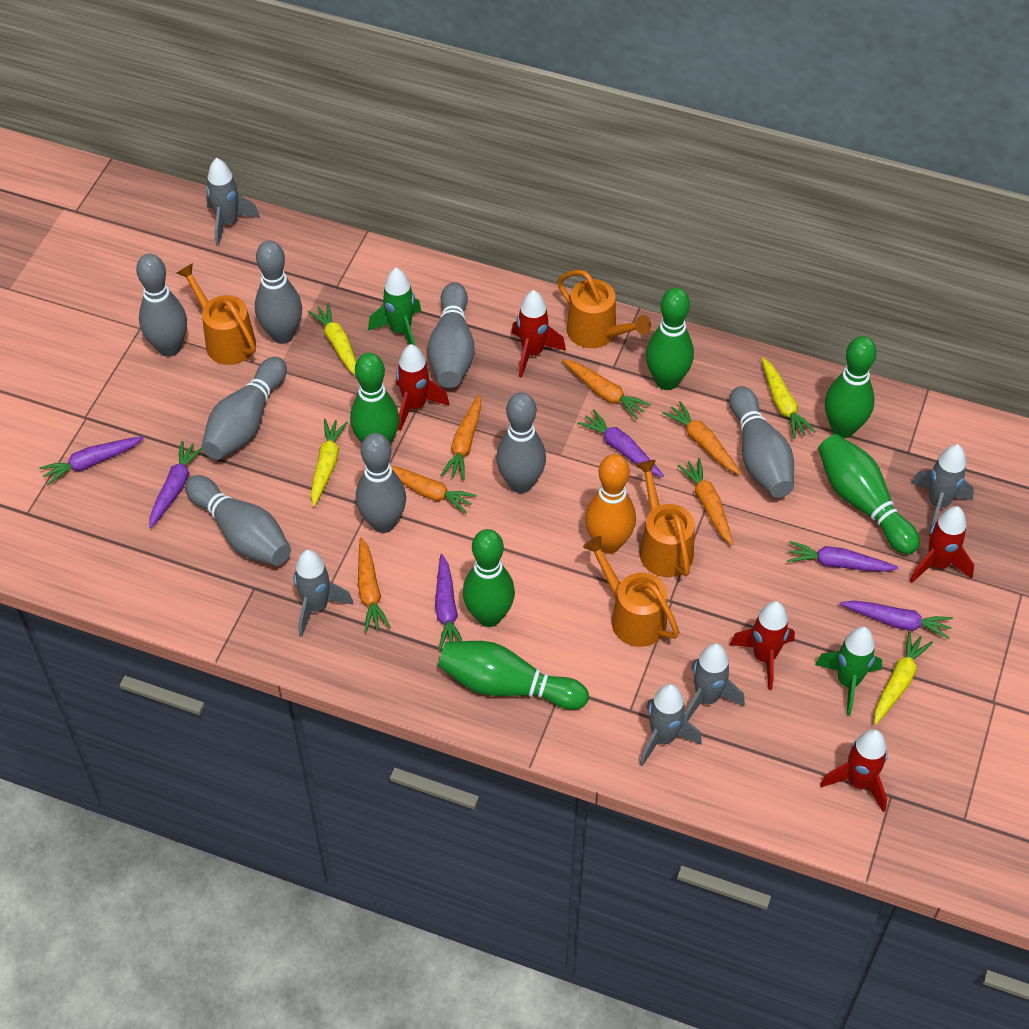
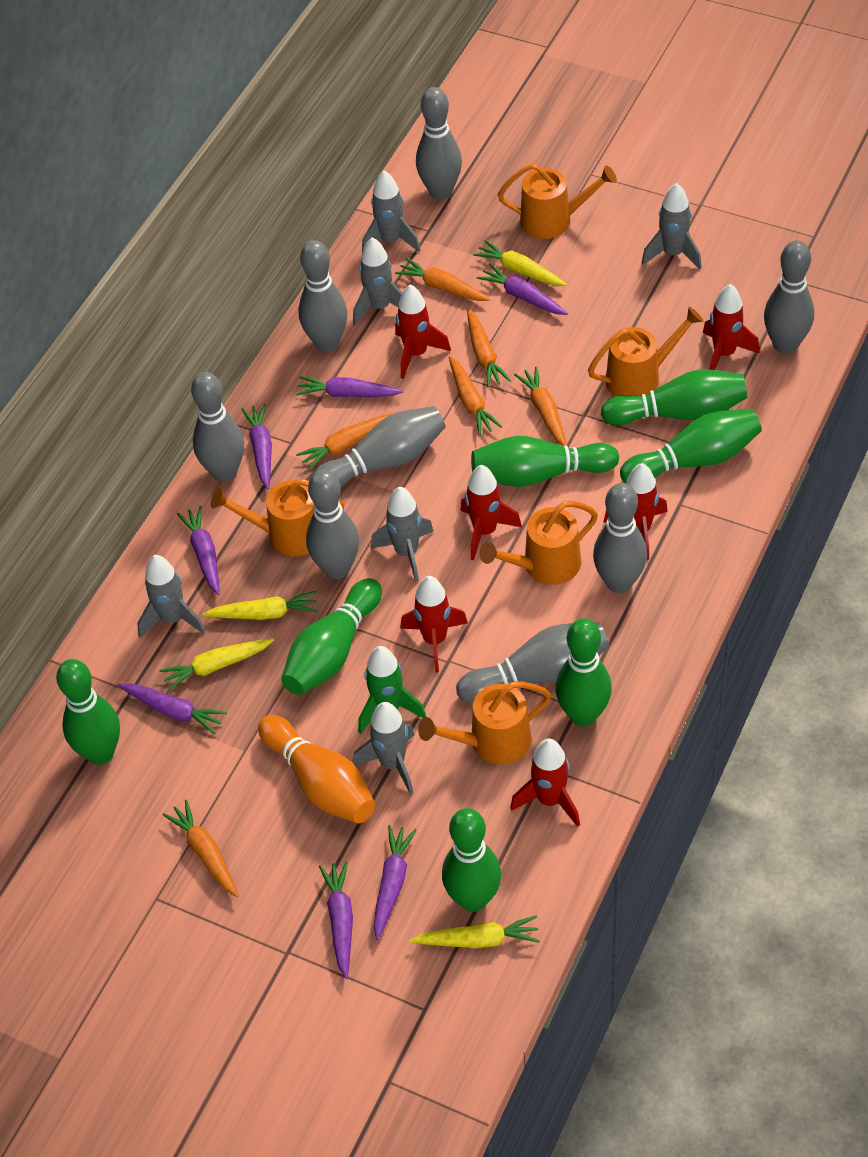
green bowling pin: 6 -> 7
green rocket: 2 -> 1
grey rocket: 5 -> 6
orange watering can: 4 -> 5
purple carrot: 6 -> 7
red rocket: 5 -> 6

